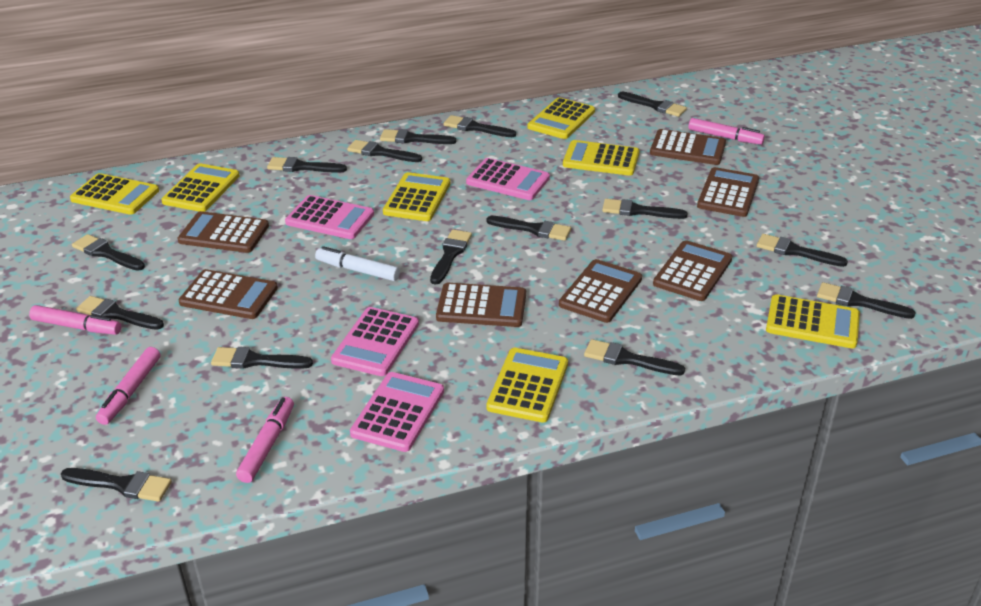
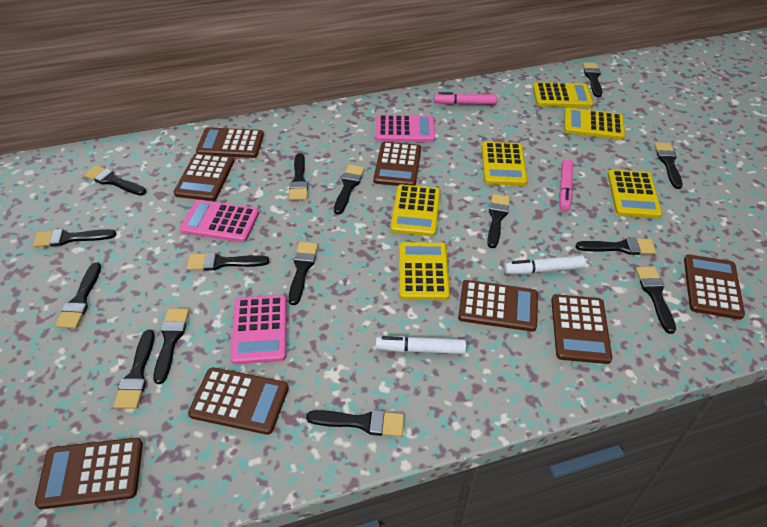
brown calculator: 7 -> 8
pink calculator: 4 -> 3
pink marker: 4 -> 2
white marker: 1 -> 2
yellow calculator: 7 -> 6

